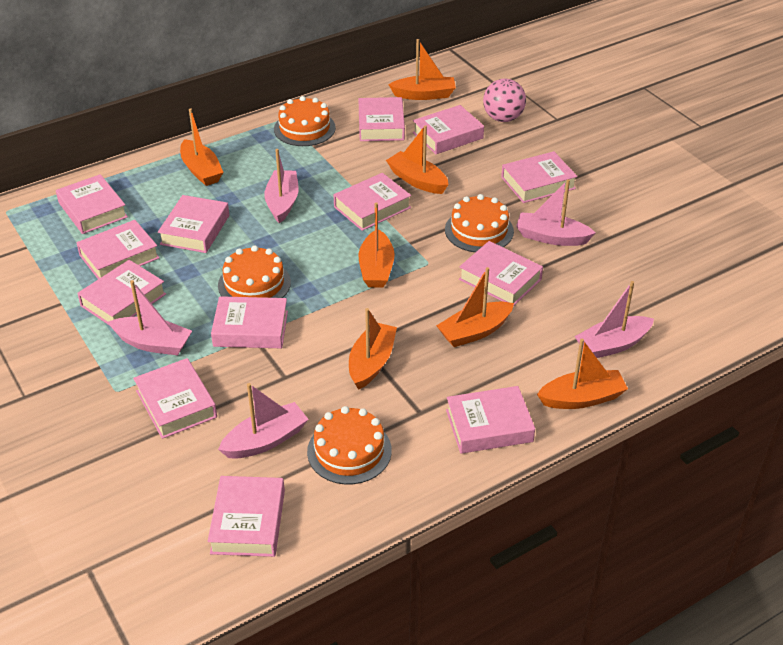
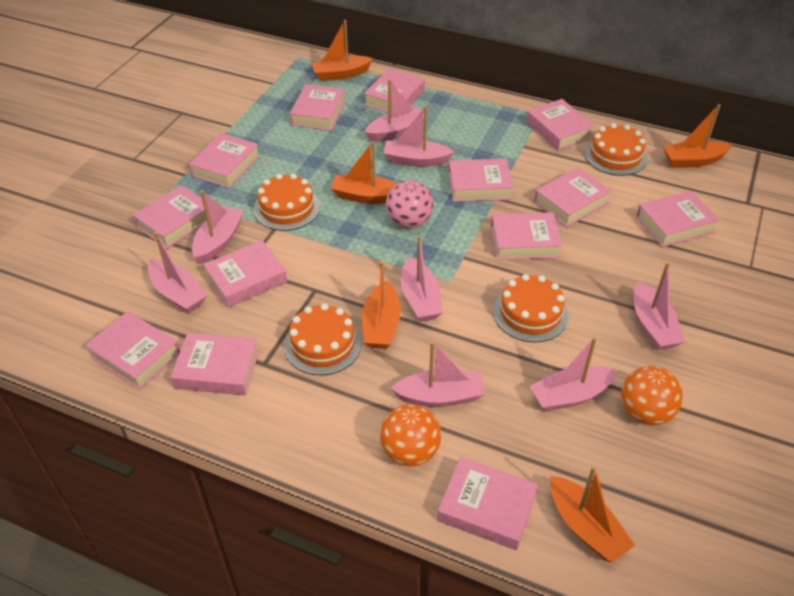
orange ball: 0 -> 2
orange boat: 7 -> 5
pink boat: 5 -> 8

